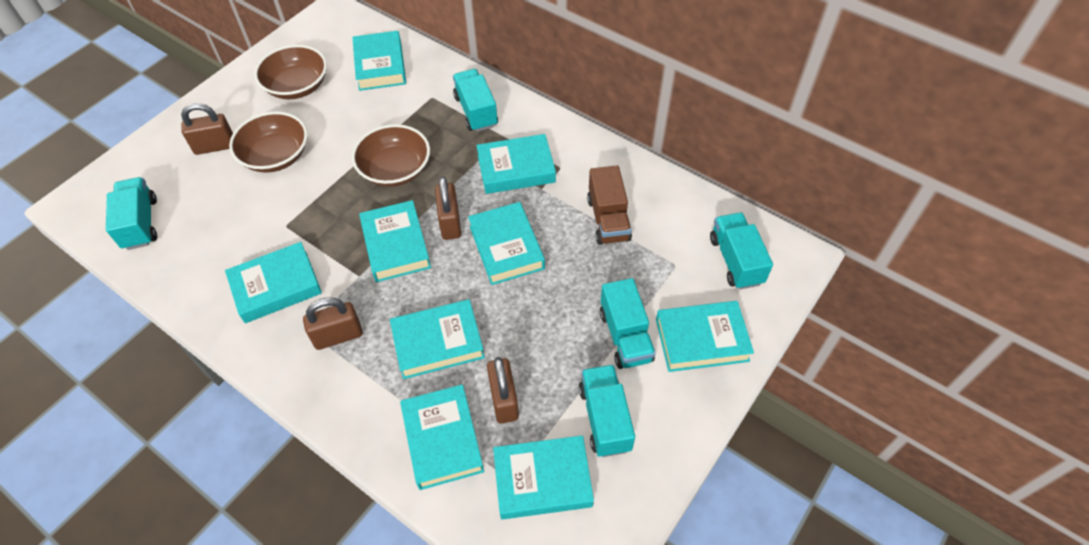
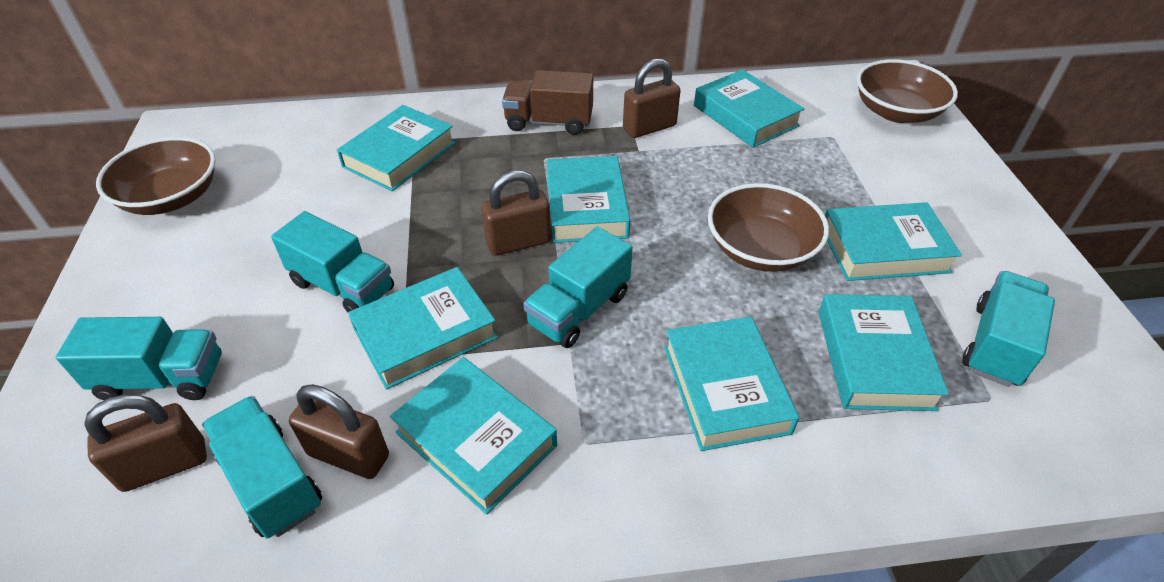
turquoise book: 9 -> 8

